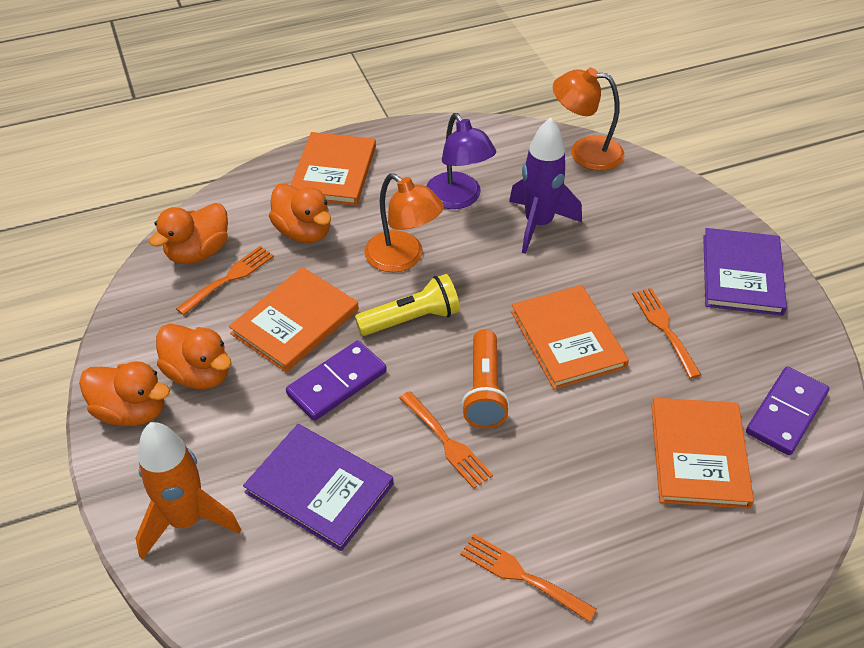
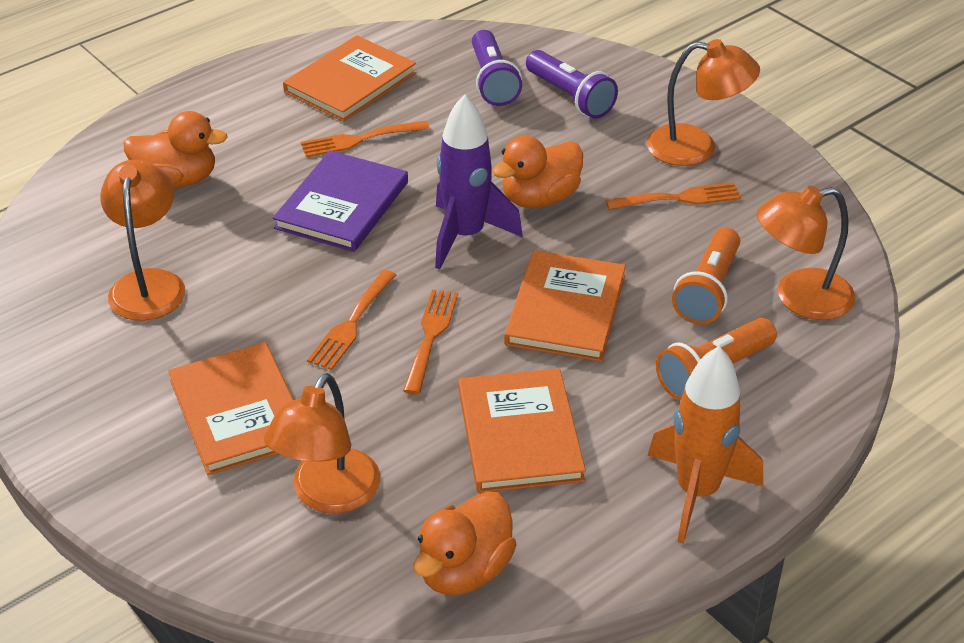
orange duck: 4 -> 3
orange flashlight: 1 -> 2
orange lamp: 2 -> 4
purple book: 2 -> 1
purple domino: 2 -> 0
purple flashlight: 0 -> 2
purple lamp: 1 -> 0
yellow flashlight: 1 -> 0

